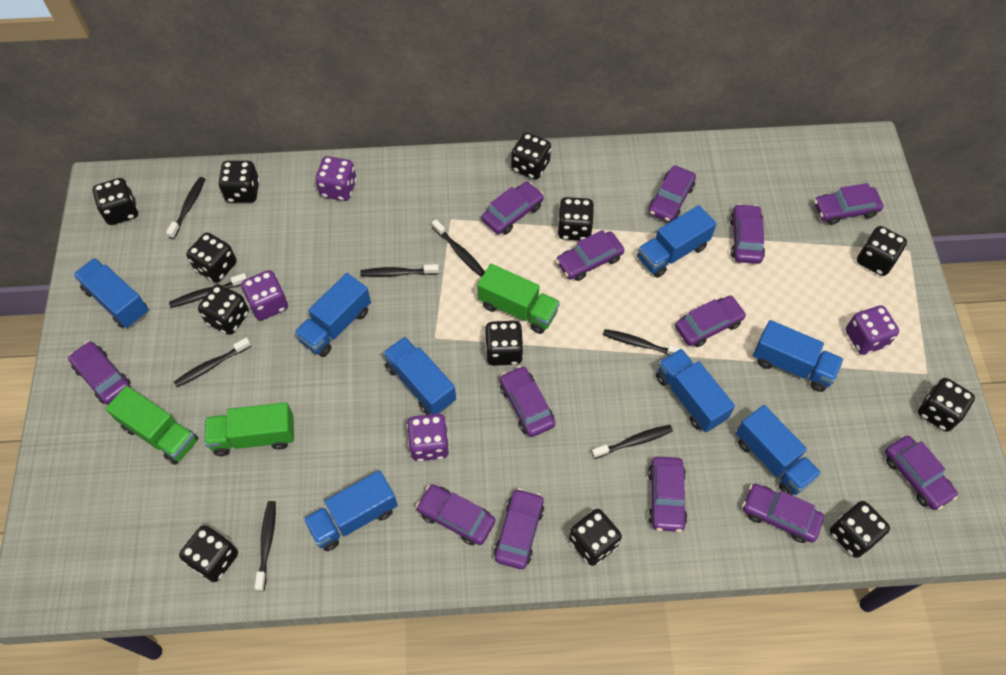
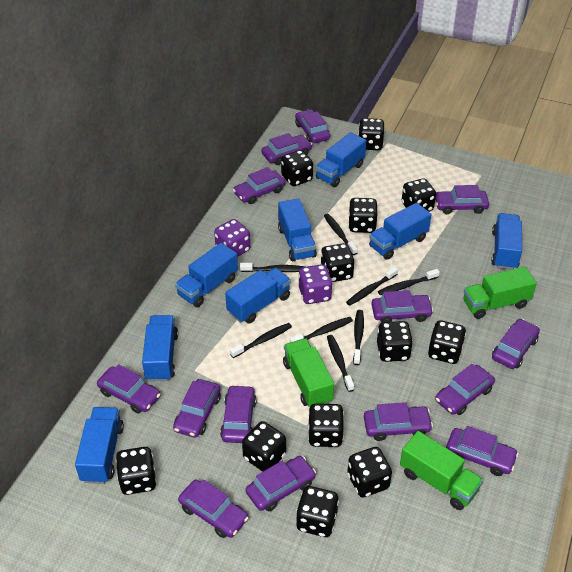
purple car: 13 -> 14
purple dice: 4 -> 2

